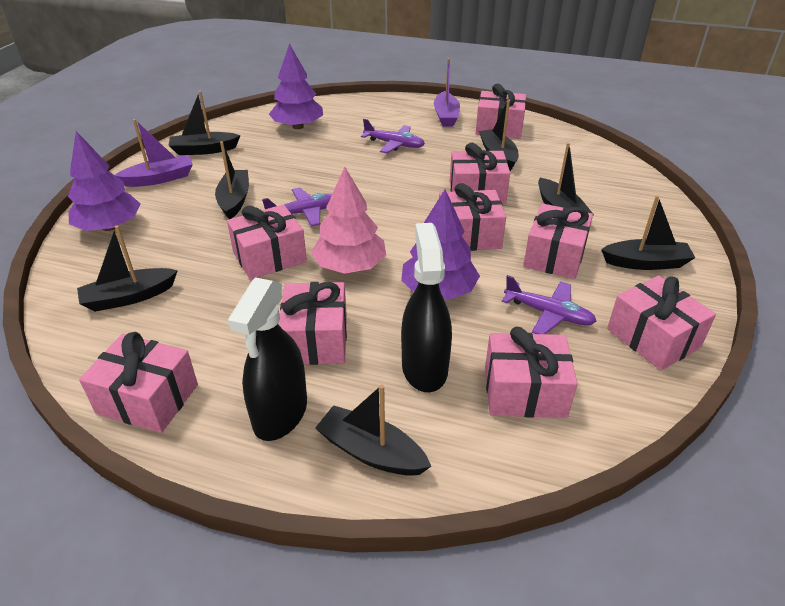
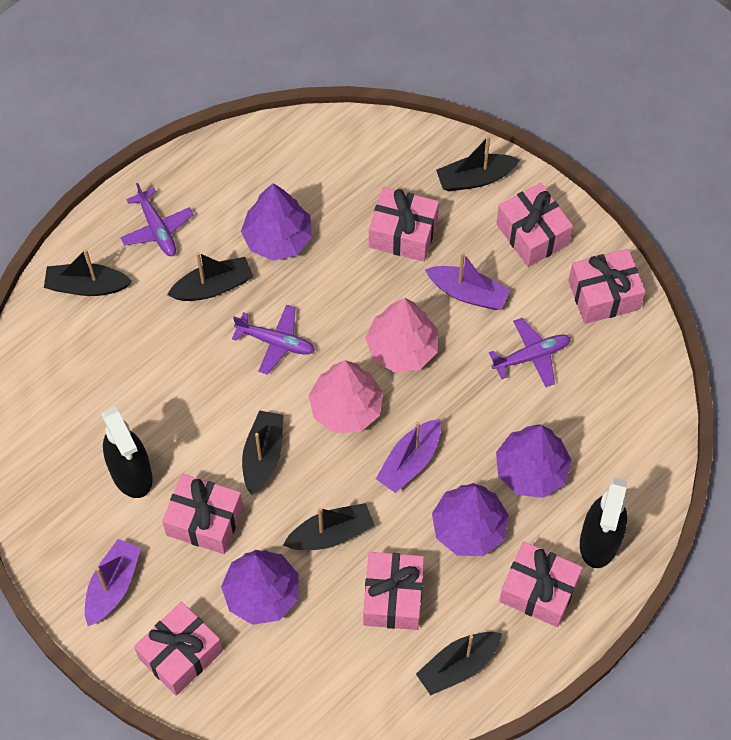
black boat: 7 -> 6
pink gift: 9 -> 7
pink tree: 1 -> 2
purple boat: 2 -> 3
purple tree: 3 -> 4

